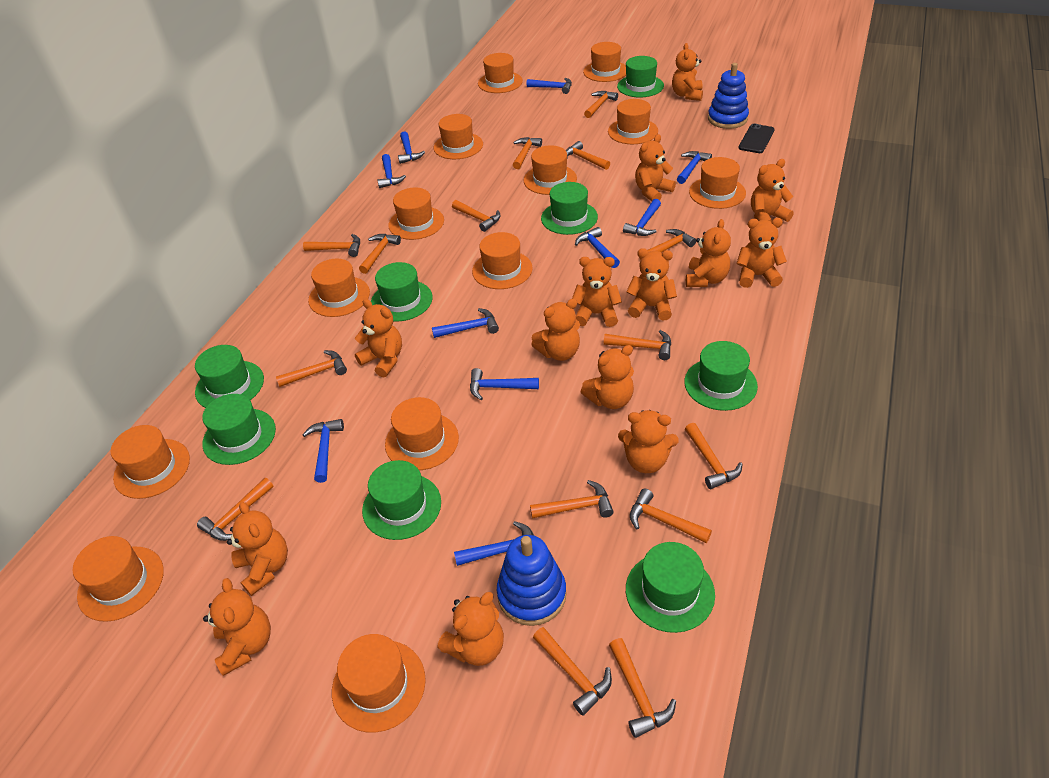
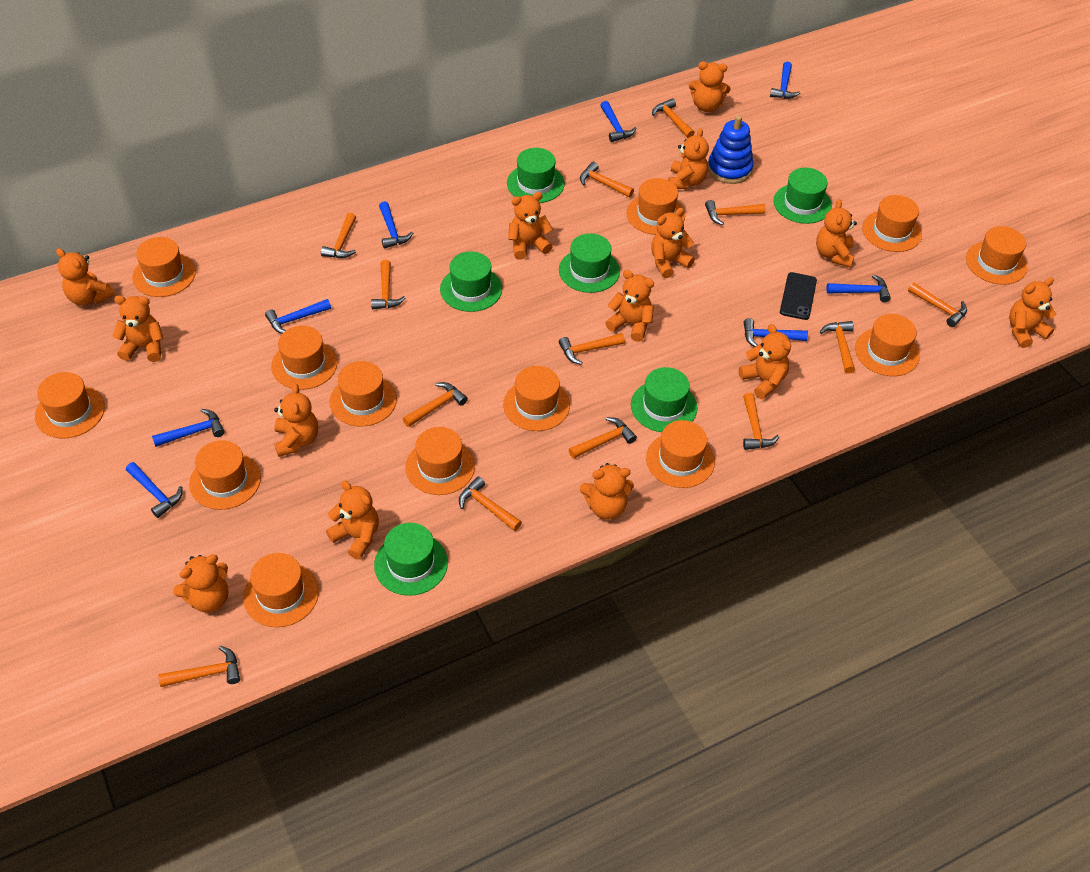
blue hammer: 10 -> 8
blue stacking toy: 2 -> 1
green hat: 8 -> 6
orange hammer: 15 -> 13

